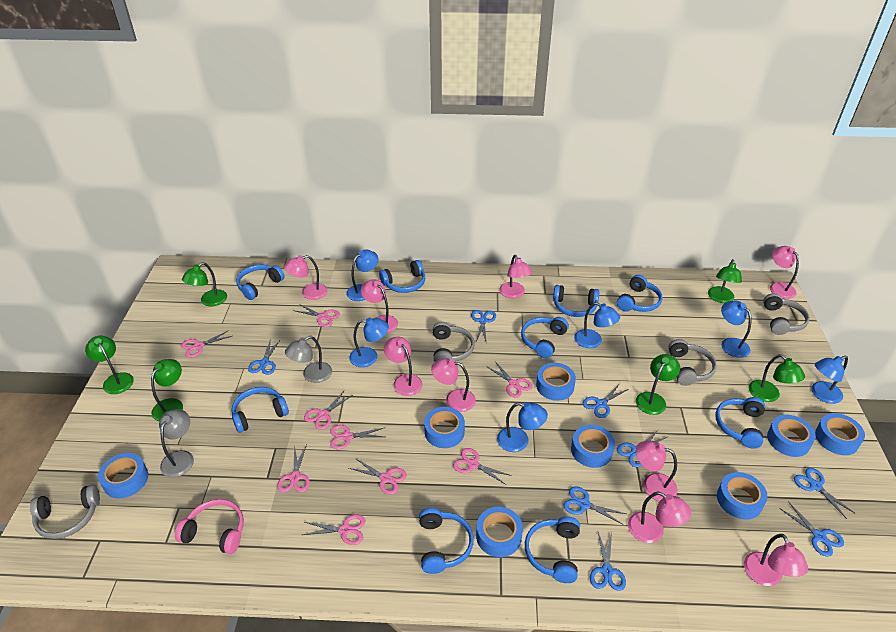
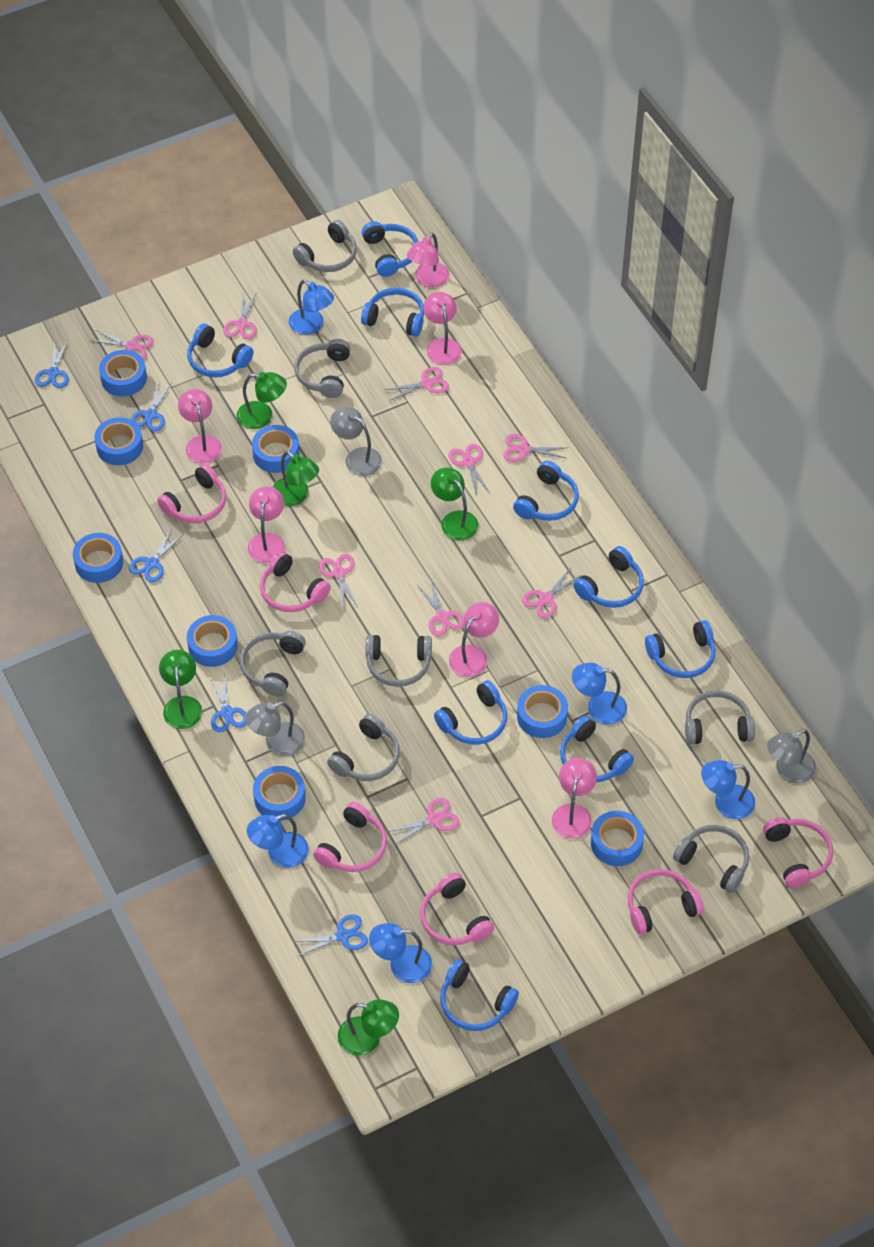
blue lamp: 6 -> 5
blue scissors: 8 -> 5
green lamp: 6 -> 5
grey headphones: 4 -> 7
grey lamp: 2 -> 3
pink headphones: 1 -> 6
pink lamp: 9 -> 6

